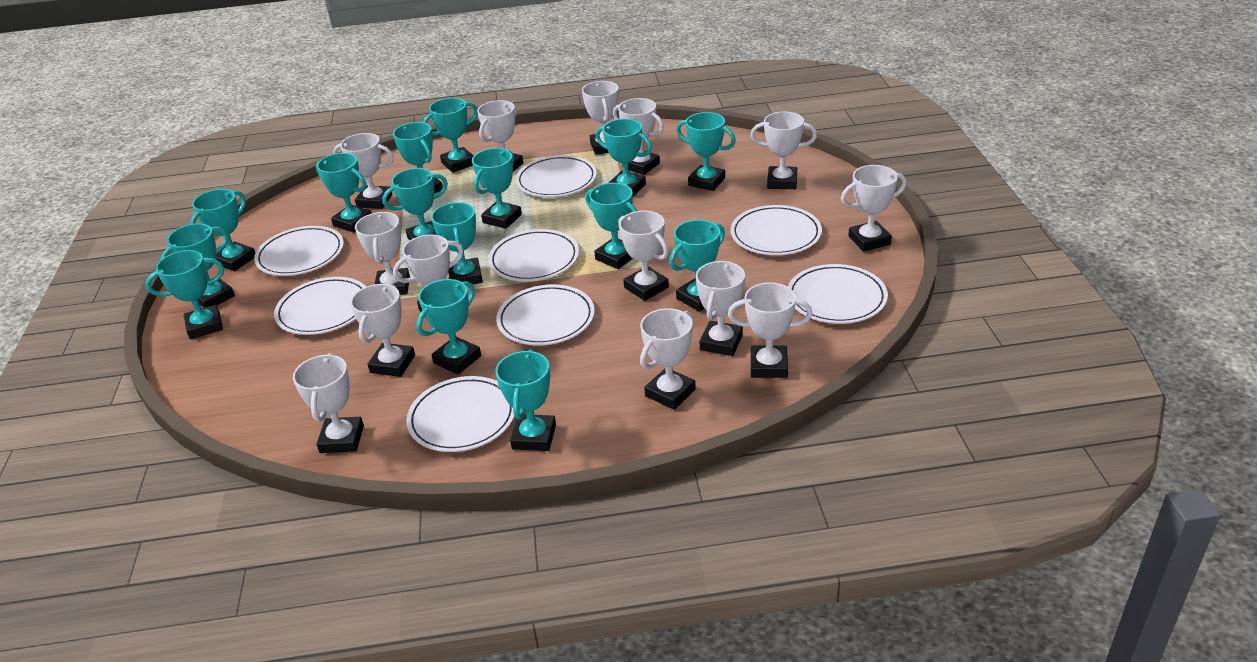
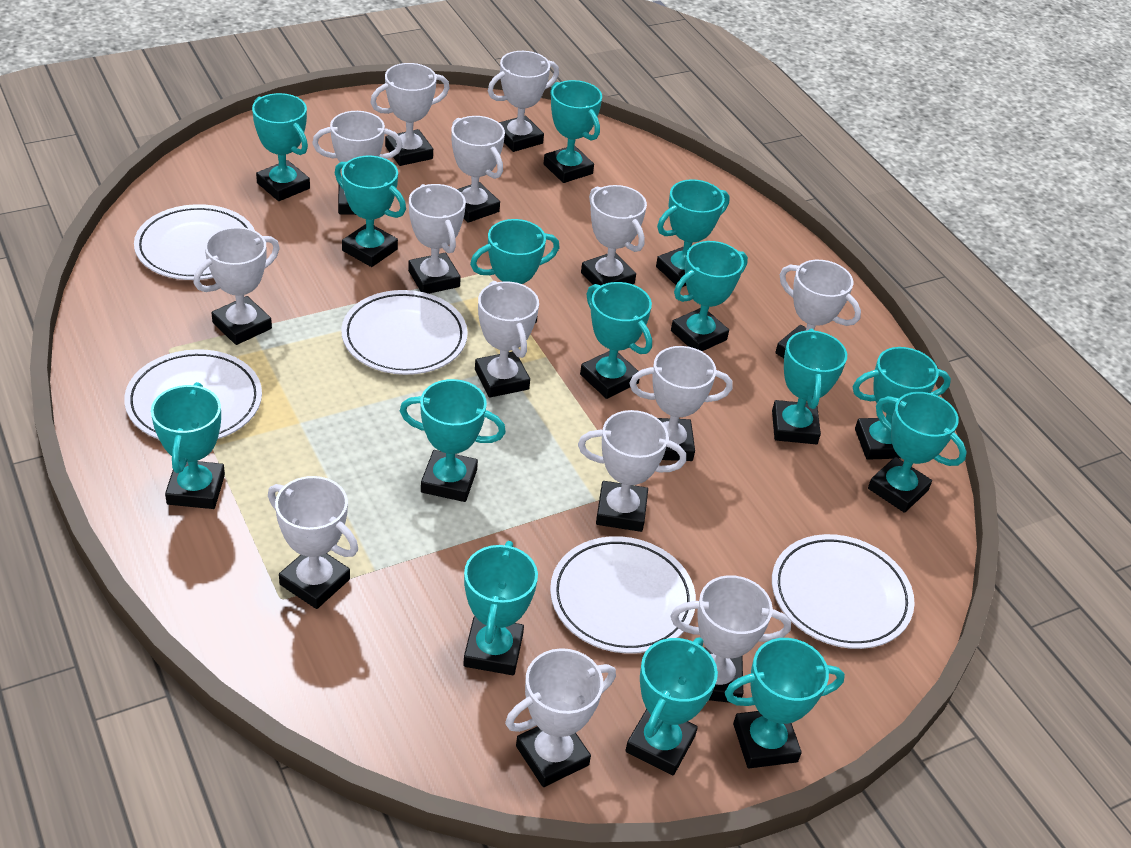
white plate: 8 -> 5

